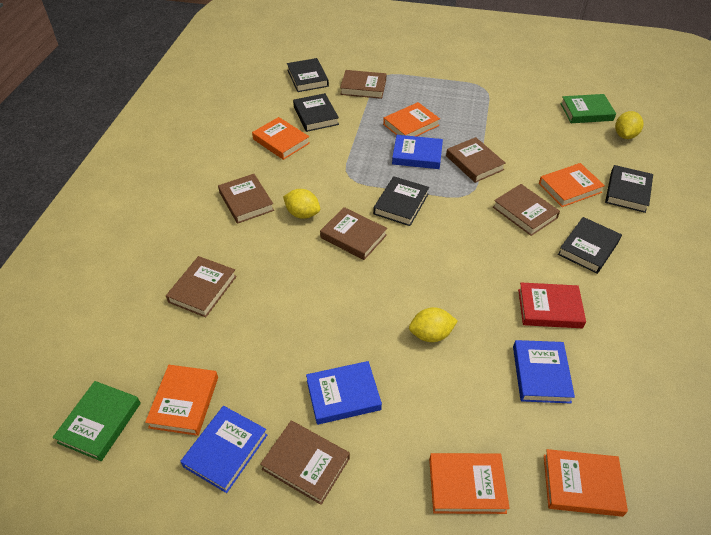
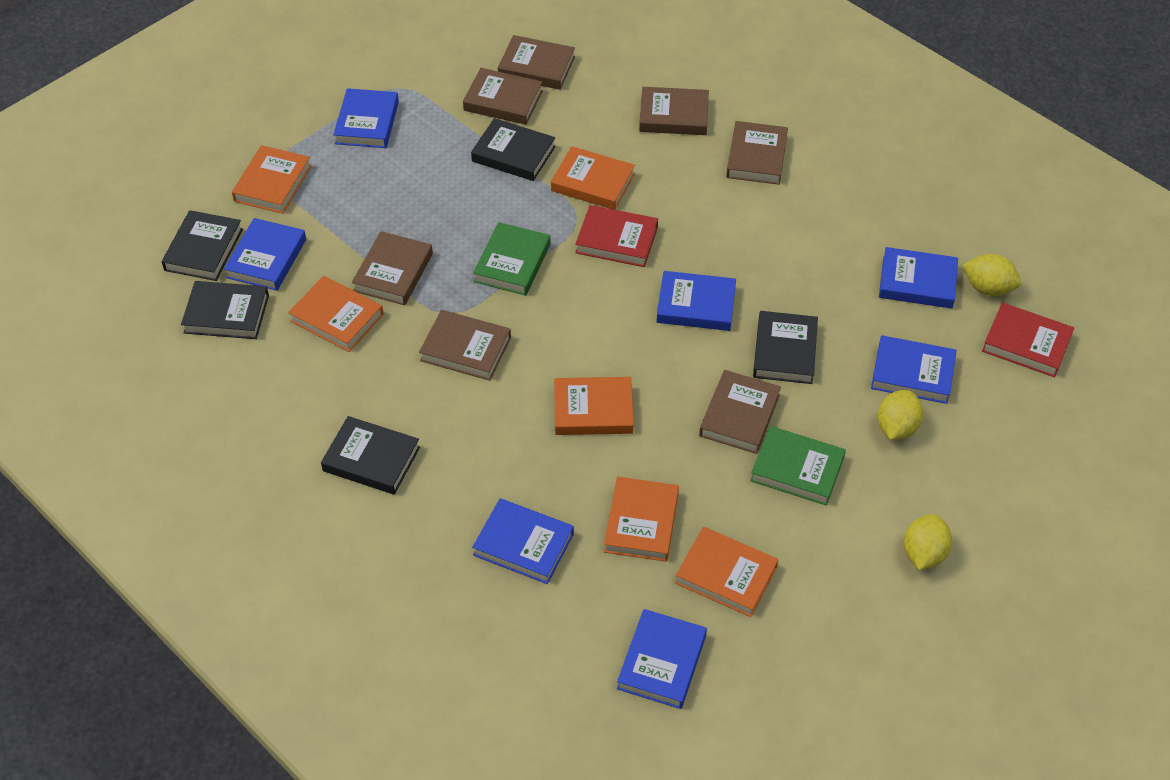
blue book: 4 -> 7
red book: 1 -> 2

